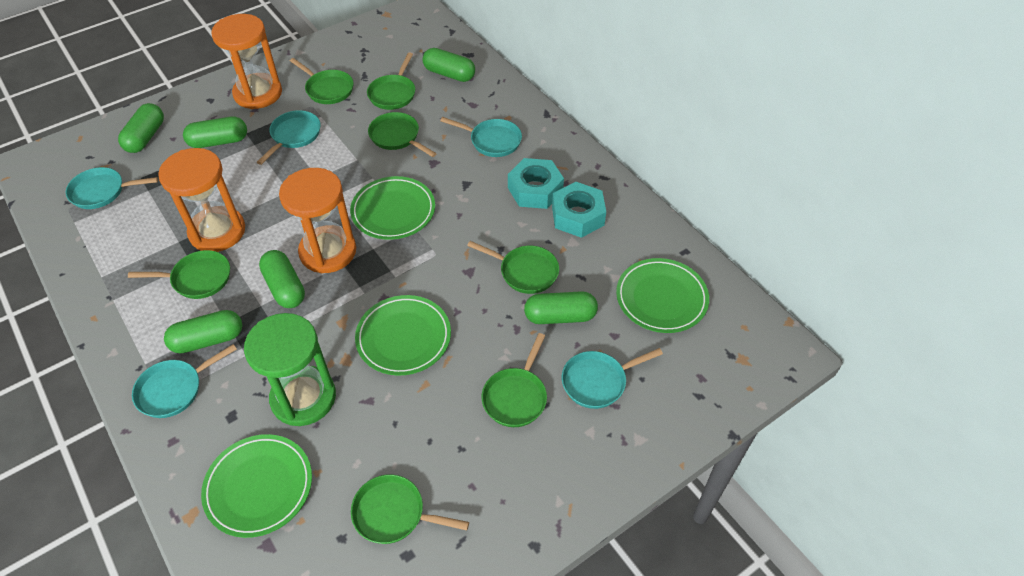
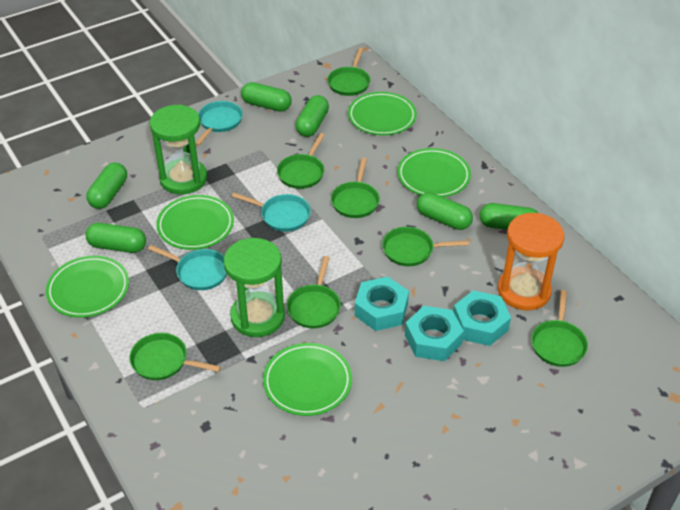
green hourglass: 1 -> 2
green plate: 4 -> 5
orange hourglass: 3 -> 1
turquoise nut: 2 -> 3
turquoise pan: 5 -> 3

